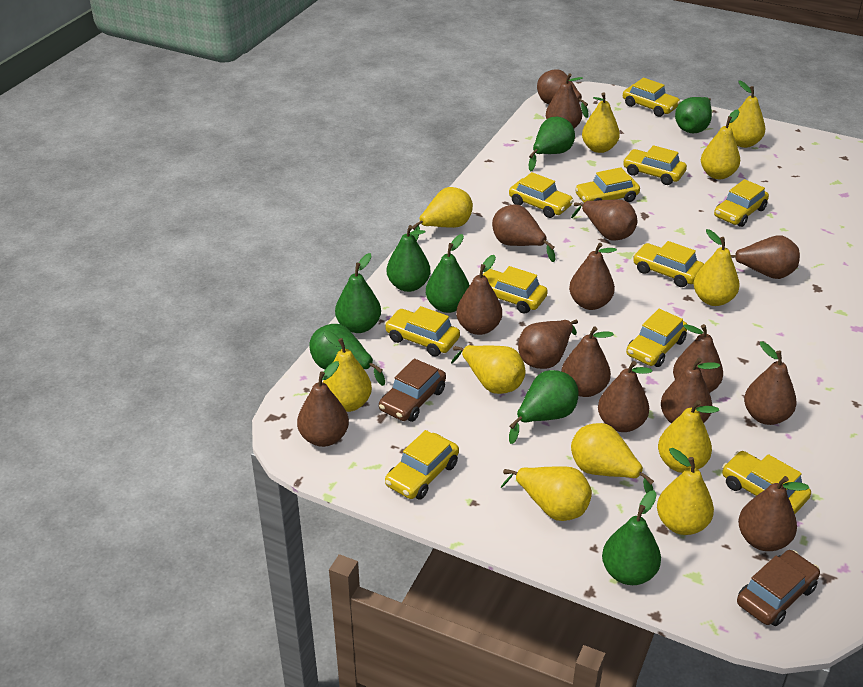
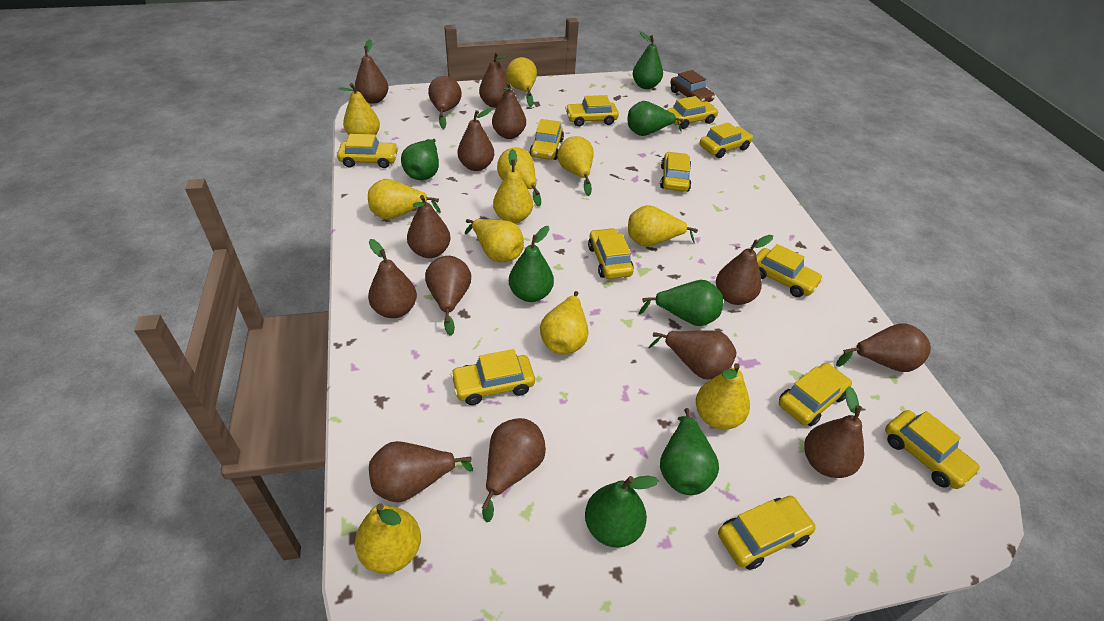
brown car: 2 -> 1
brown pear: 15 -> 14
green pear: 8 -> 7
yellow car: 11 -> 12

